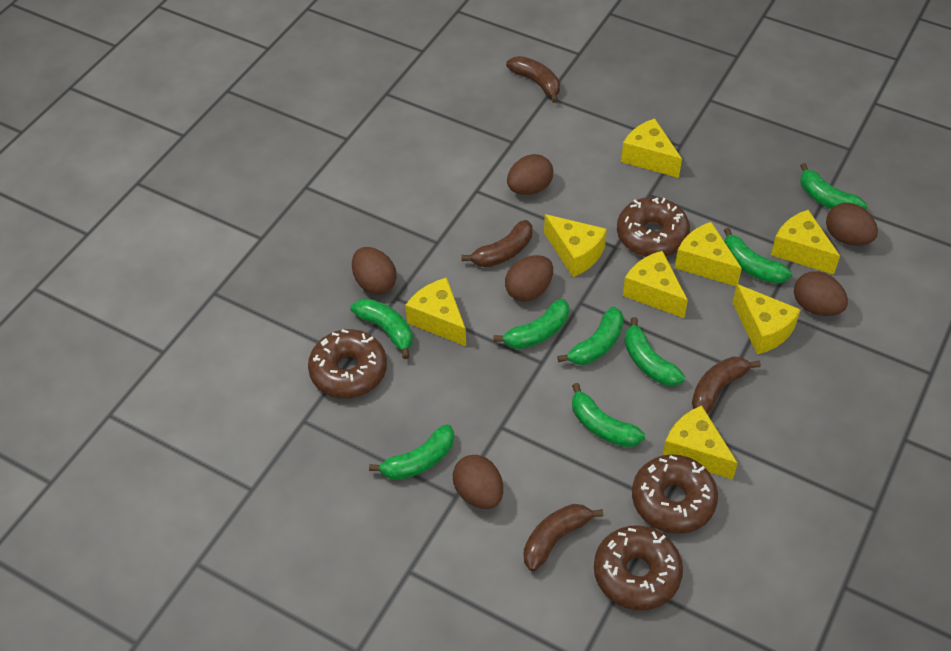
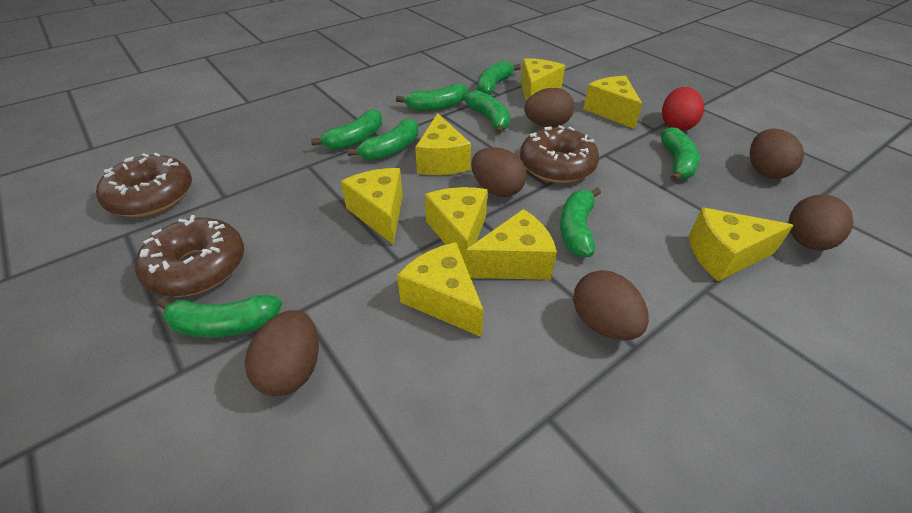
brown banana: 4 -> 0
brown donut: 4 -> 3
red egg: 0 -> 1

